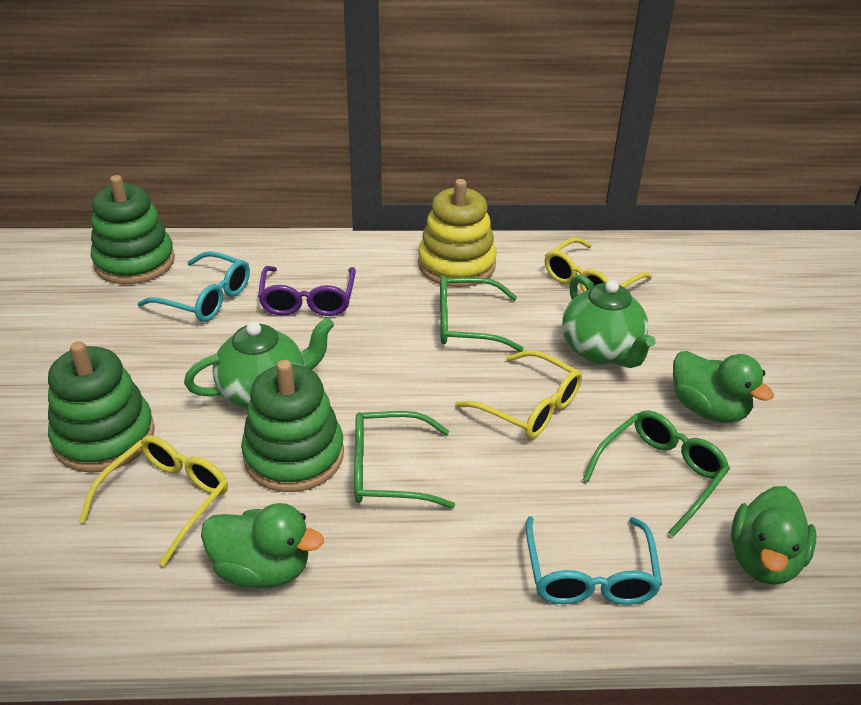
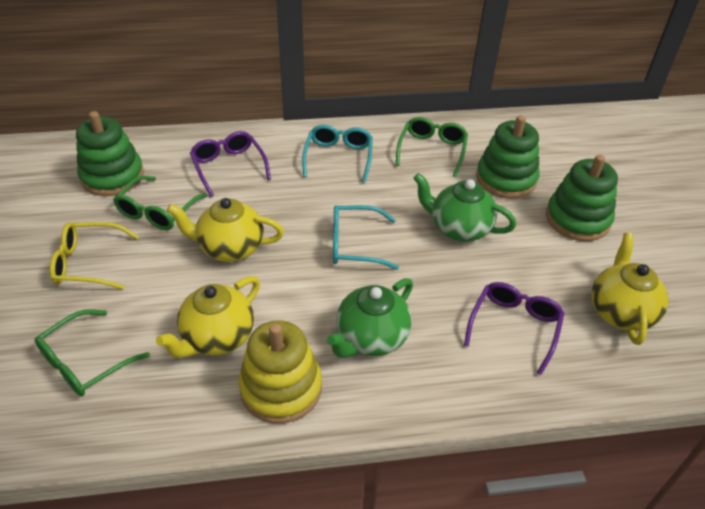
green duck: 3 -> 0
purple glasses: 1 -> 2
yellow glasses: 3 -> 1
yellow teapot: 0 -> 3

